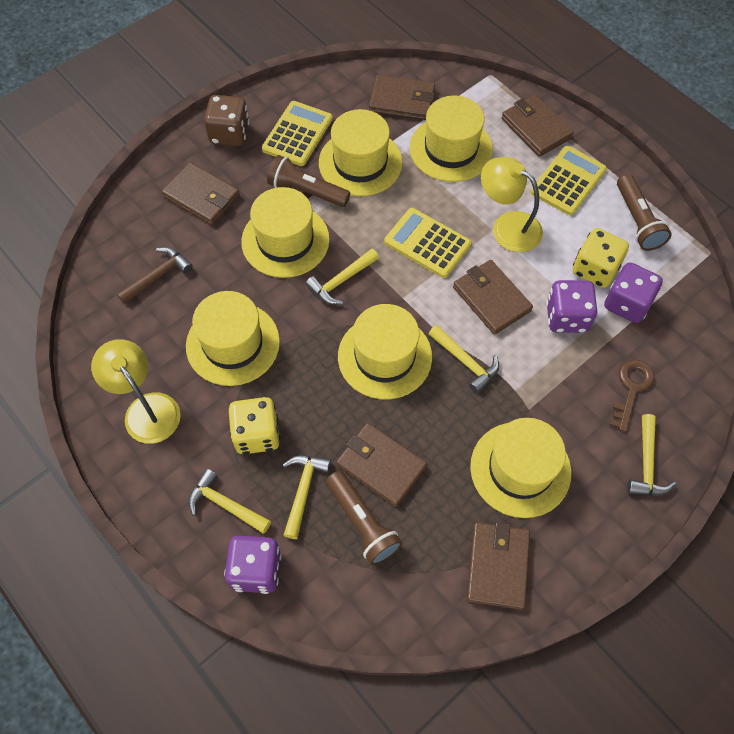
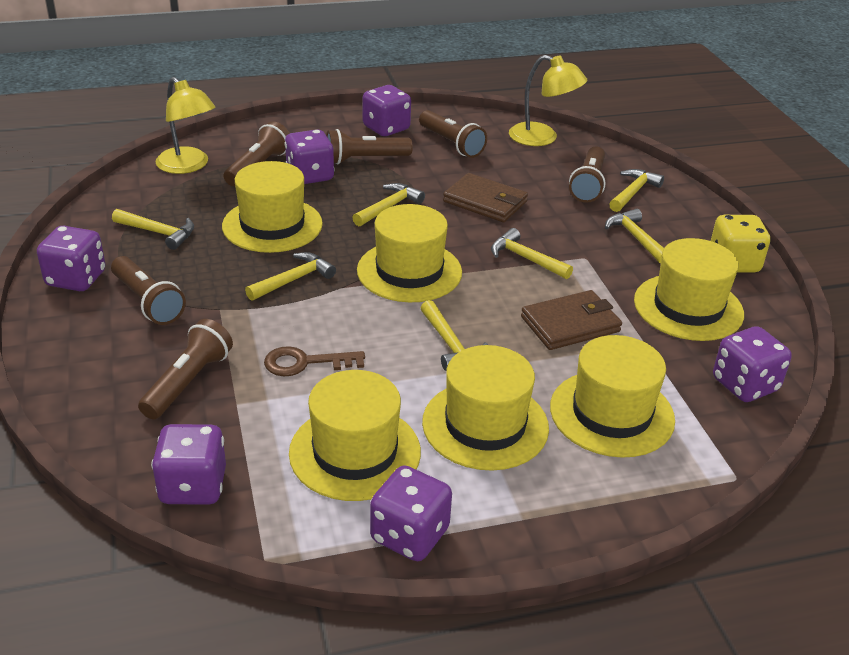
brown dice: 1 -> 0
brown flashlight: 3 -> 6
brown hammer: 1 -> 0
brown wallet: 6 -> 2
purple dice: 3 -> 6
yellow calculator: 3 -> 0
yellow dice: 2 -> 1
yellow hammer: 5 -> 7

